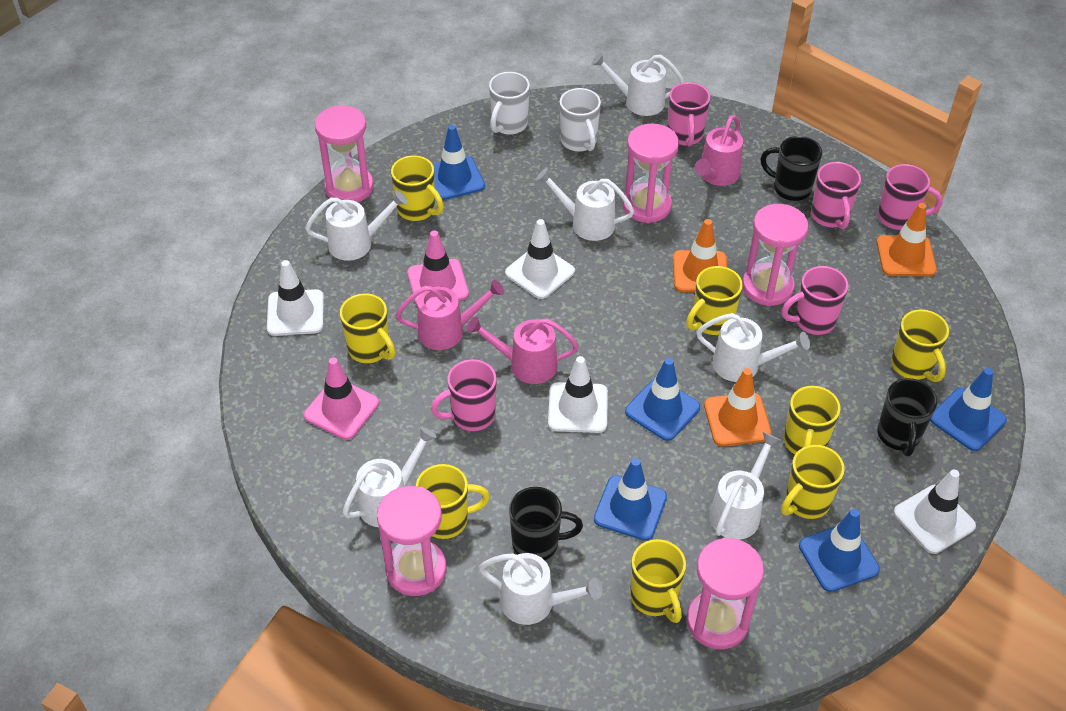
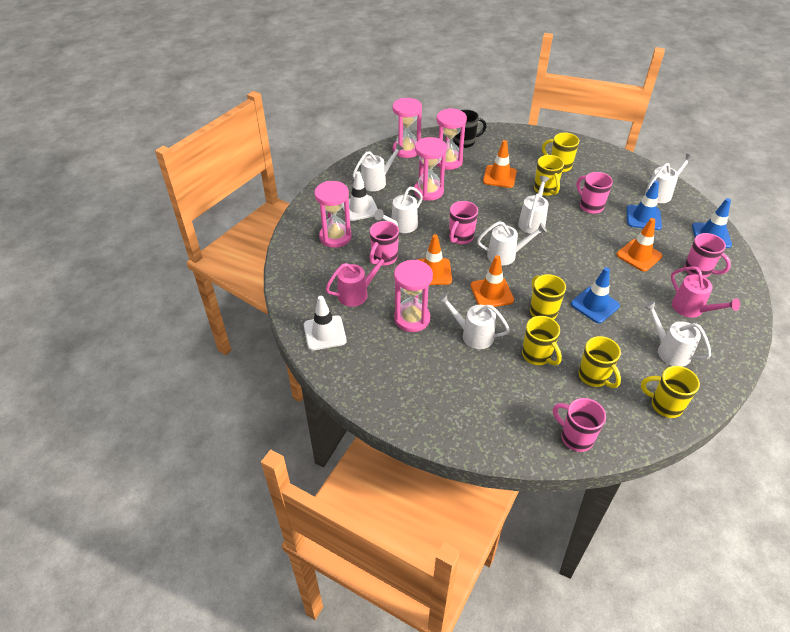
black mug: 3 -> 1
blue traffic cone: 5 -> 3
orange traffic cone: 3 -> 4
pink traffic cone: 2 -> 0
pink watering can: 3 -> 2
white mug: 2 -> 0
white traffic cone: 4 -> 2
yellow mug: 8 -> 6

